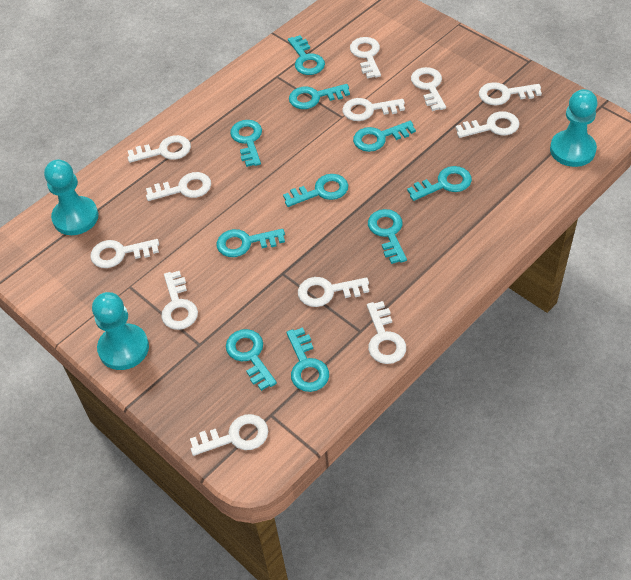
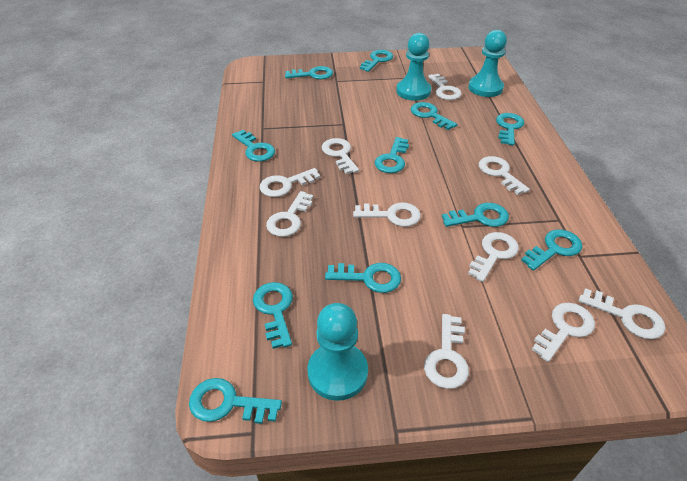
turquoise key: 10 -> 11
white key: 12 -> 10

